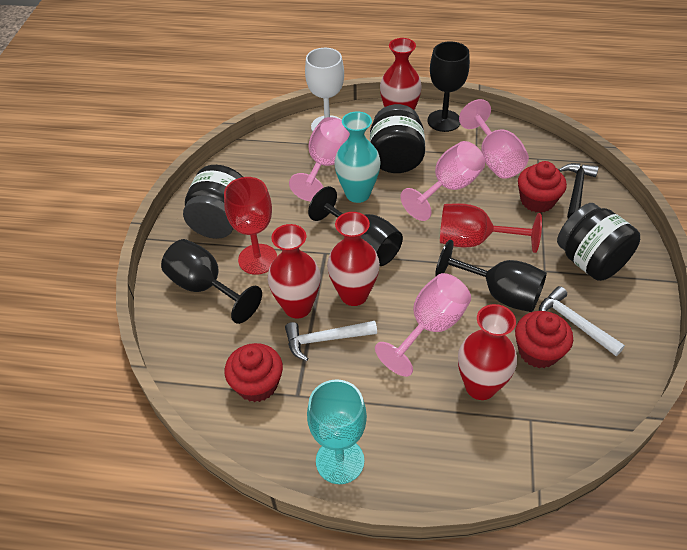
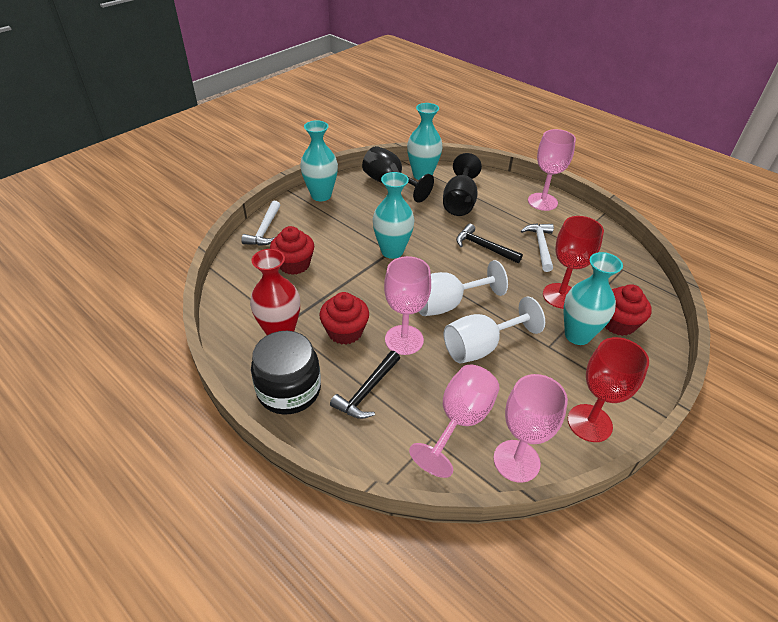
black goblet: 4 -> 2
black hammer: 1 -> 2
black jar: 3 -> 1
red vase: 4 -> 1
turquoise goblet: 1 -> 0
turquoise vase: 1 -> 4
white goblet: 1 -> 2

